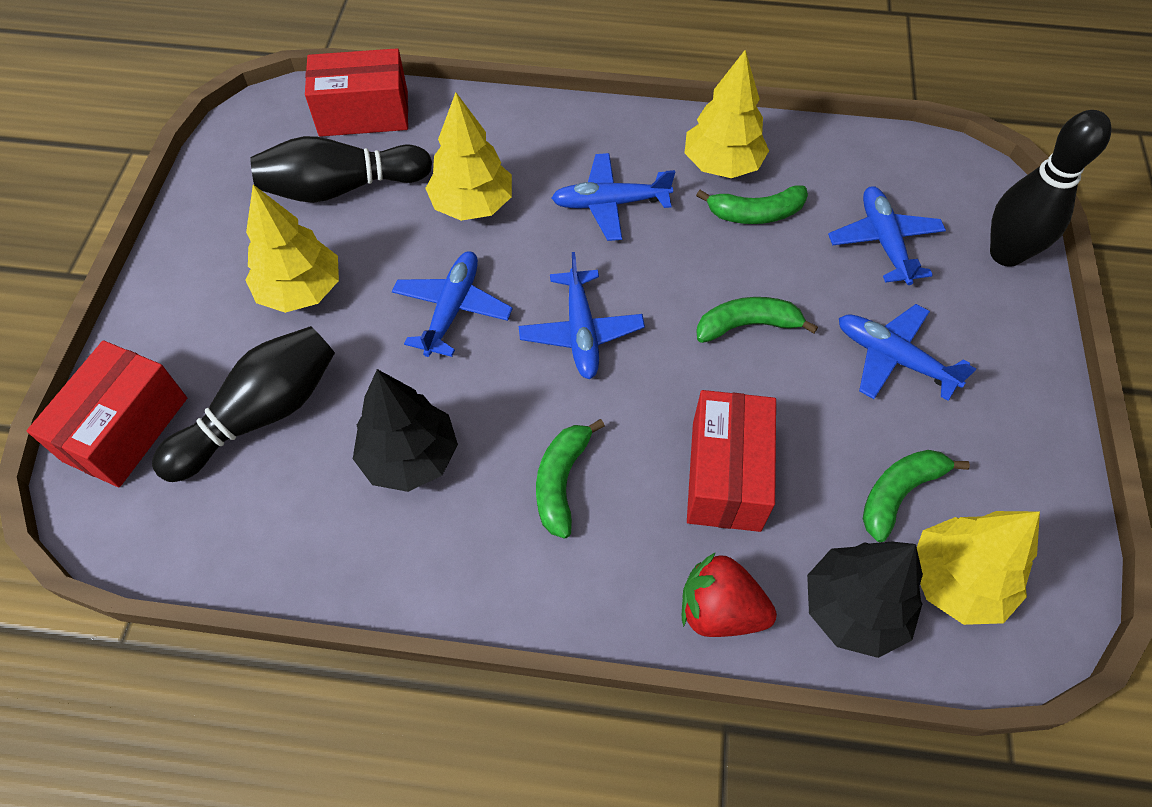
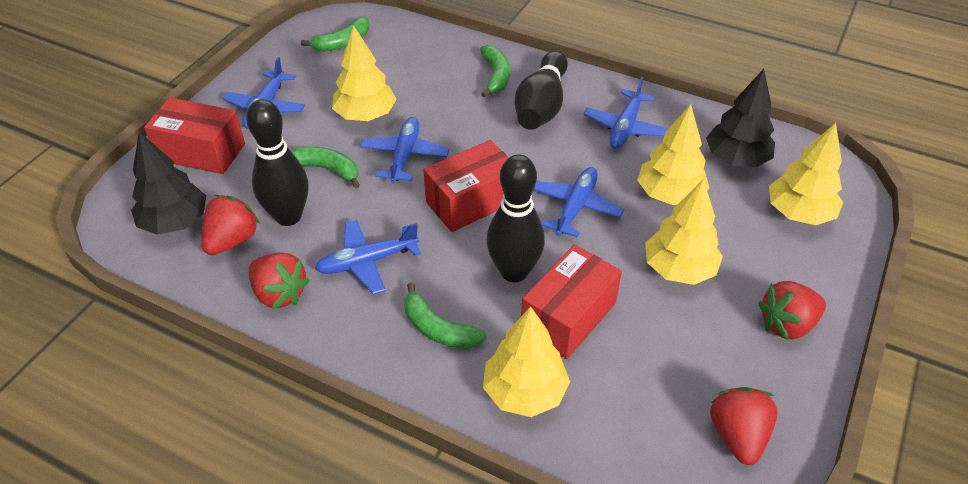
red strawberry: 1 -> 4
yellow tree: 4 -> 5

